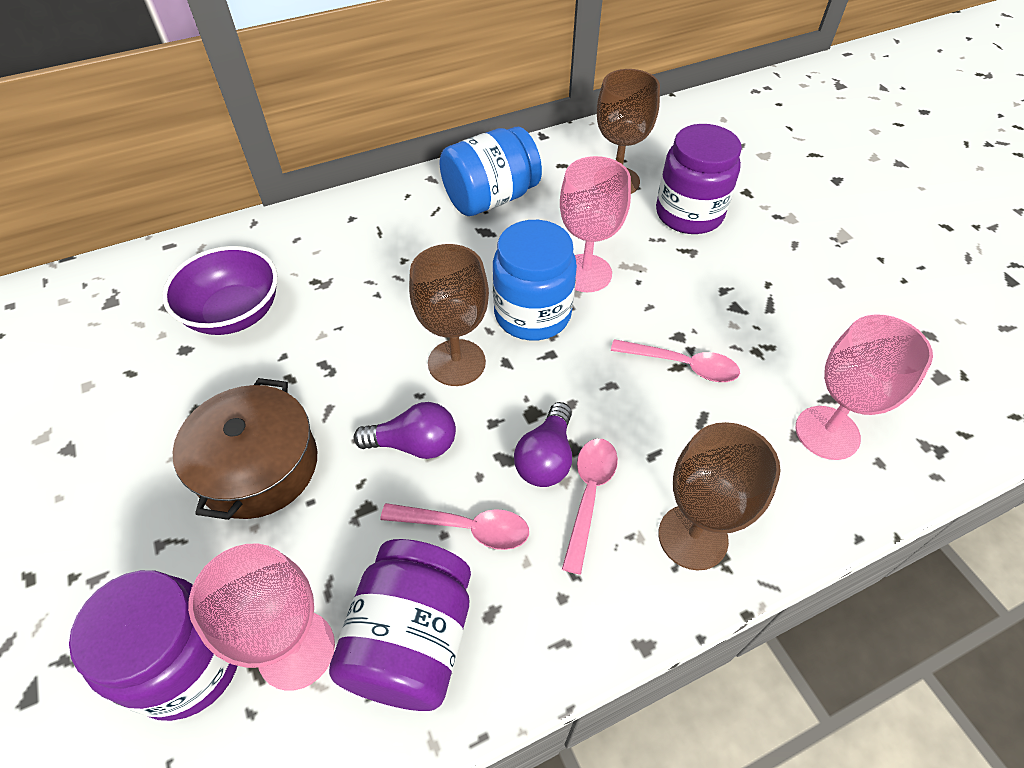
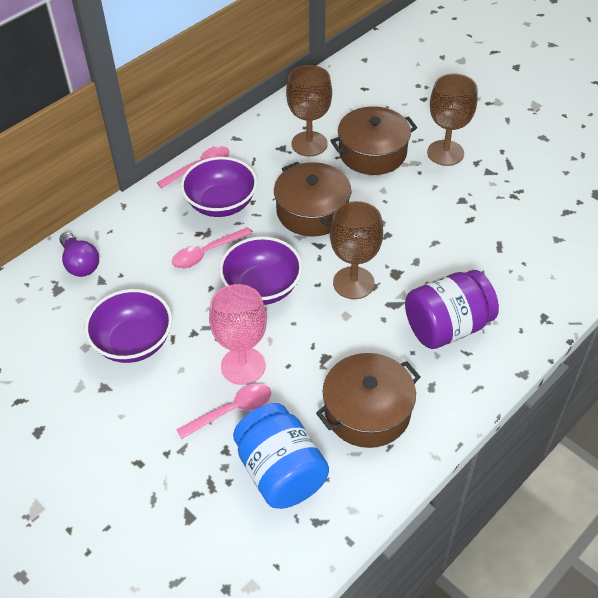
blue jar: 2 -> 1
brown pot: 1 -> 3
pink goblet: 3 -> 1
purple bowl: 1 -> 3
purple jar: 3 -> 1
purple light bulb: 2 -> 1

